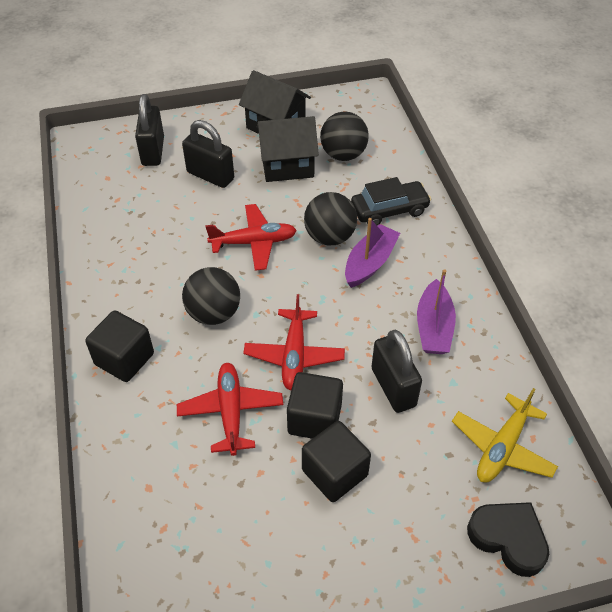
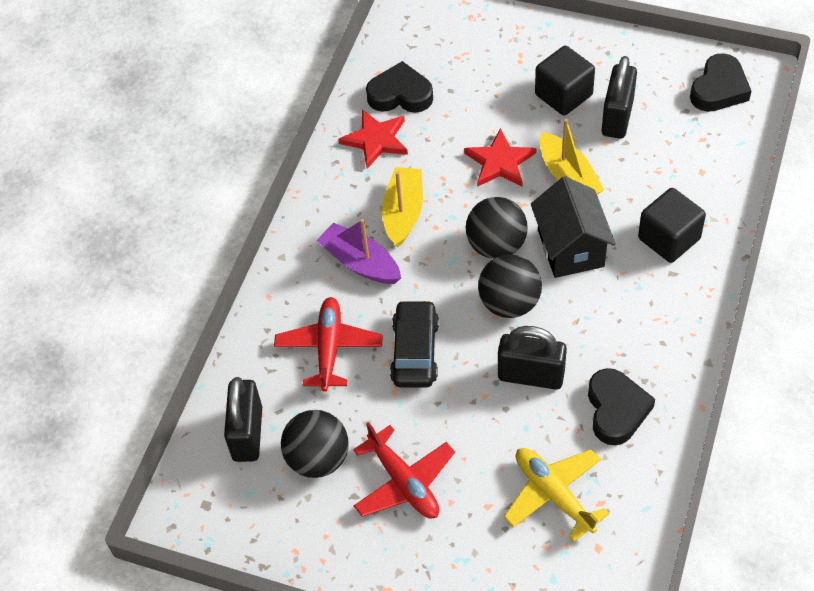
black cube: 3 -> 2
black heart: 1 -> 3
black house: 2 -> 1
purple boat: 2 -> 1
red plane: 3 -> 2
red star: 0 -> 2
yellow boat: 0 -> 2

